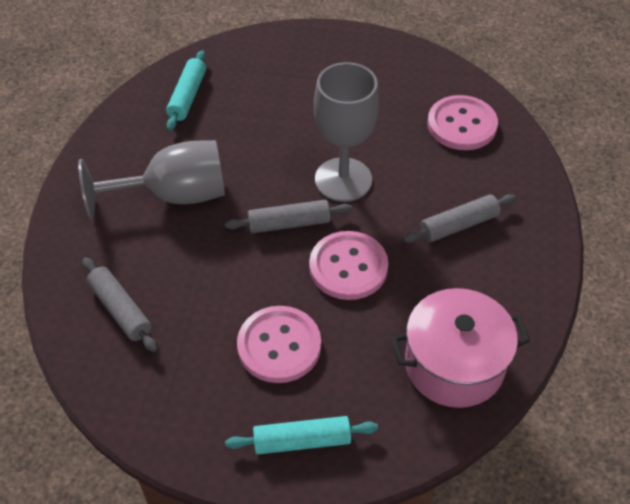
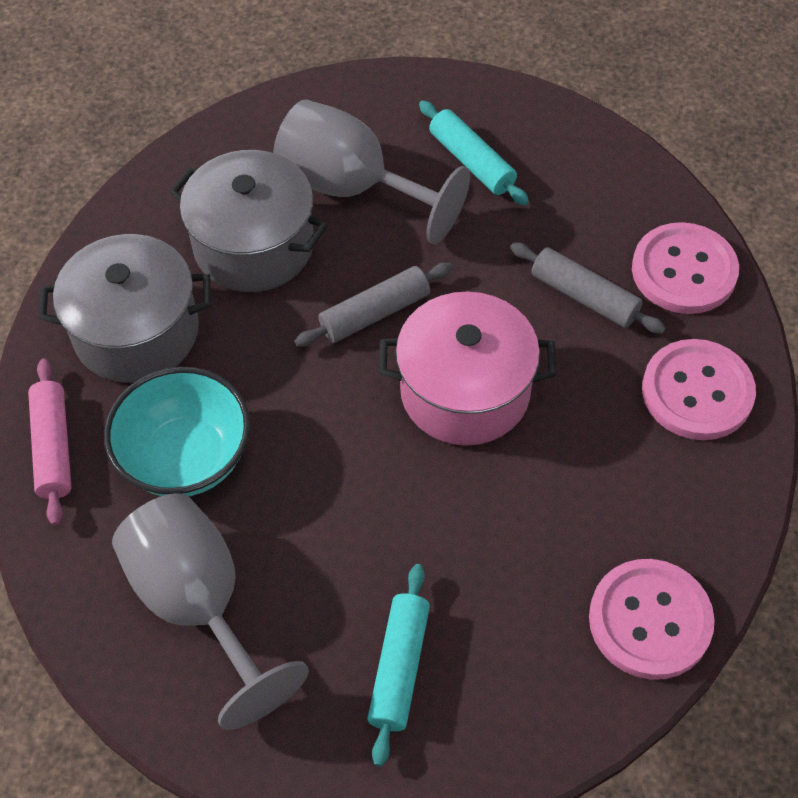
grey pot: 0 -> 2
grey rolling pin: 3 -> 2
pink rolling pin: 0 -> 1
turquoise bowl: 0 -> 1

